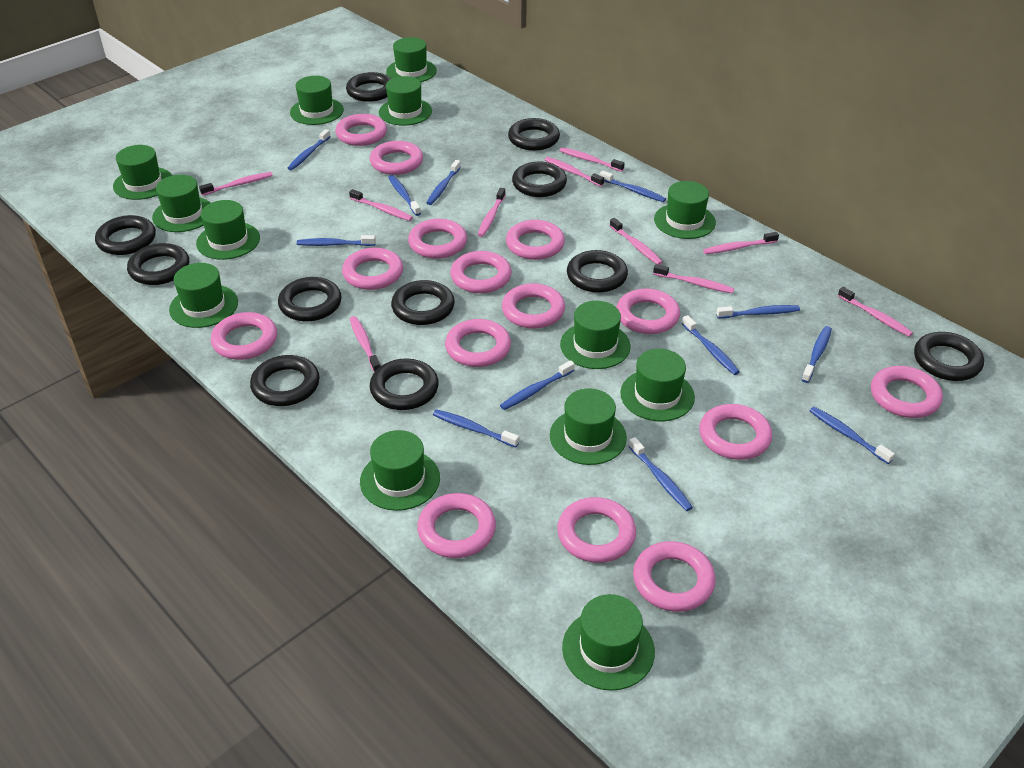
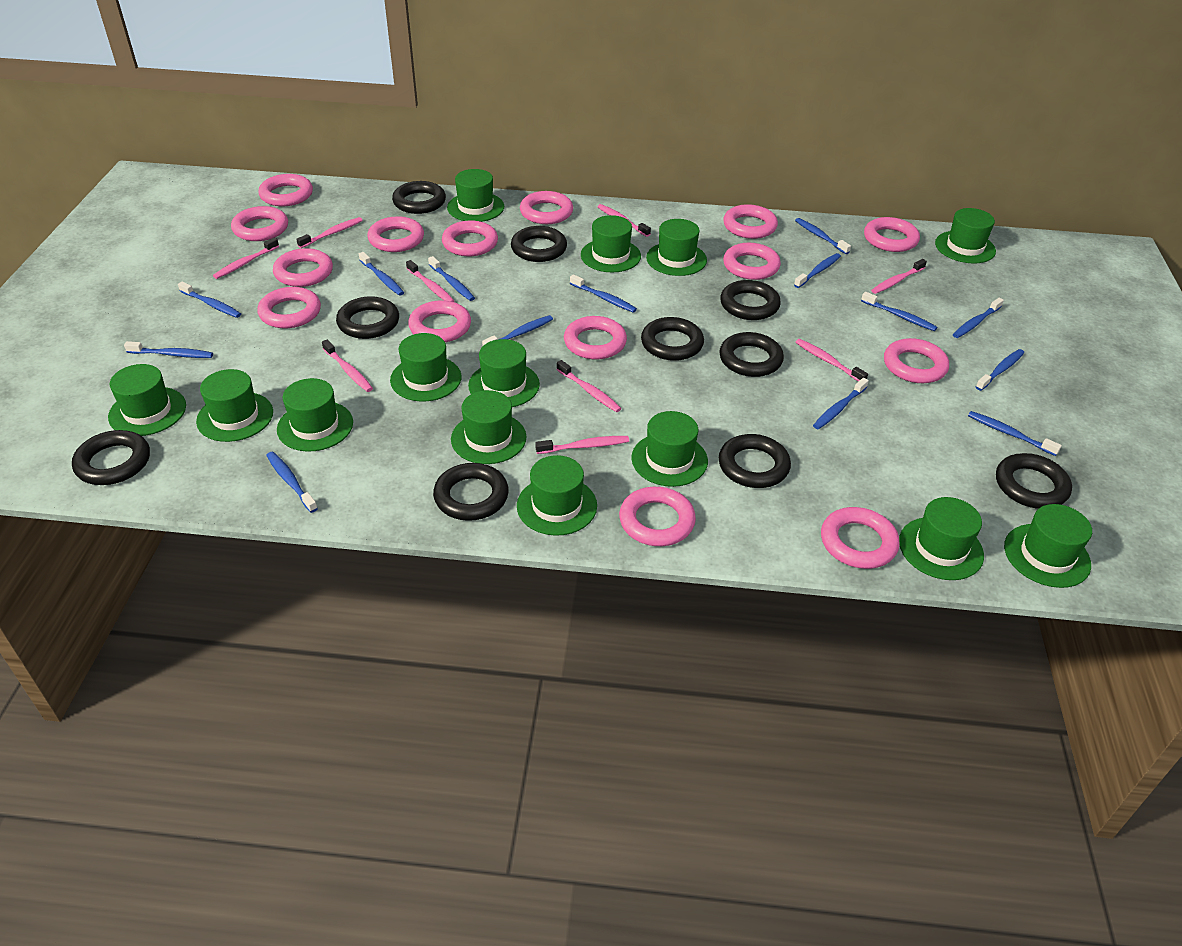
black ring: 11 -> 10
blue toothbrush: 12 -> 14
green hat: 13 -> 14
pink toothbrush: 10 -> 9

